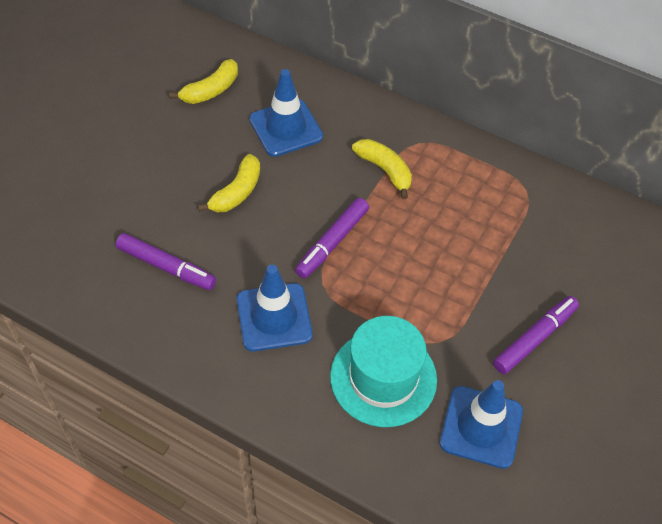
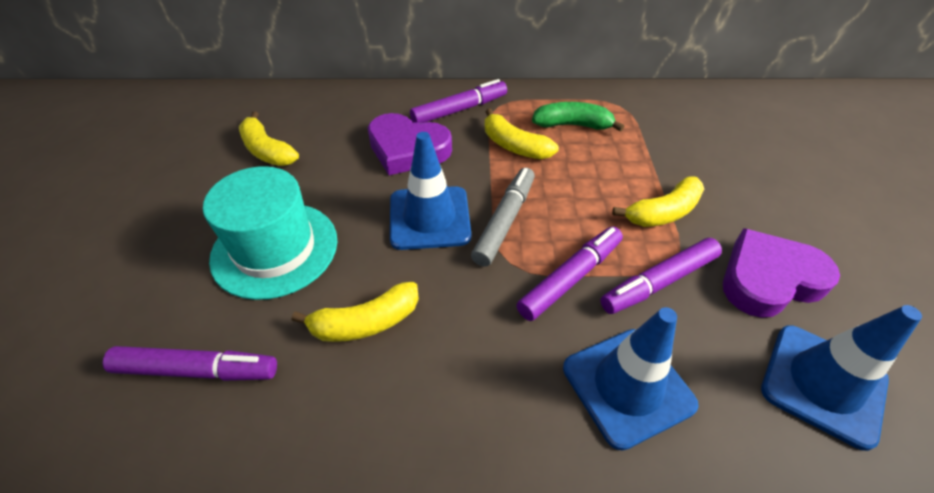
green banana: 0 -> 1
grey marker: 0 -> 1
purple heart: 0 -> 2
purple marker: 3 -> 4
yellow banana: 3 -> 4

